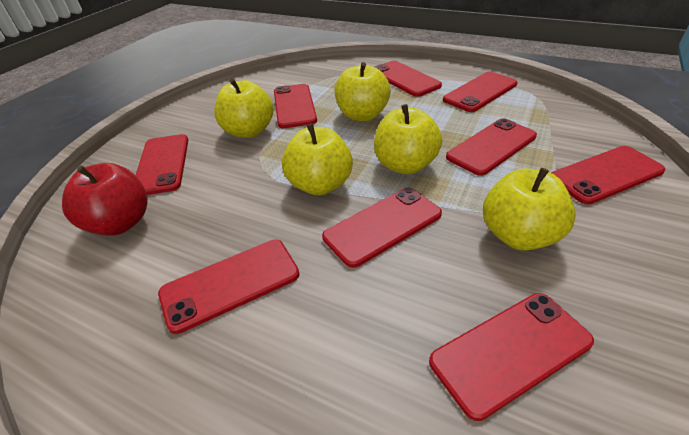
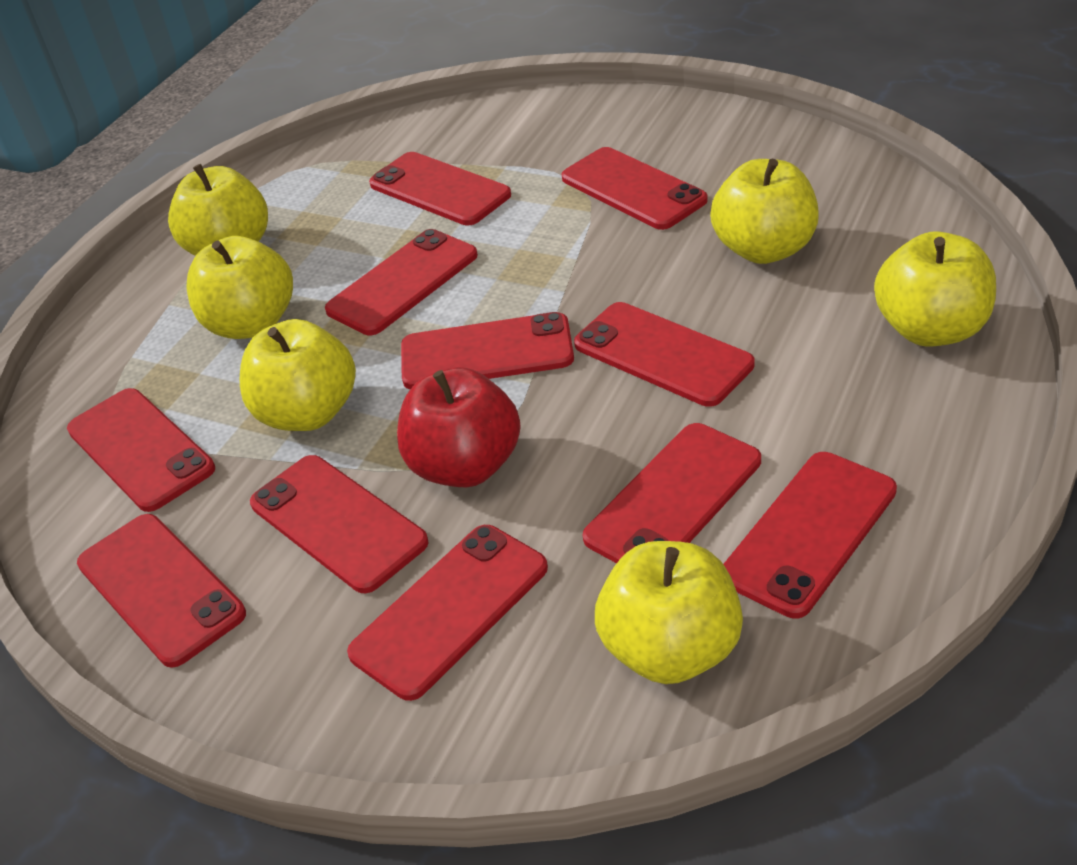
red phone: 9 -> 11
yellow apple: 5 -> 6

